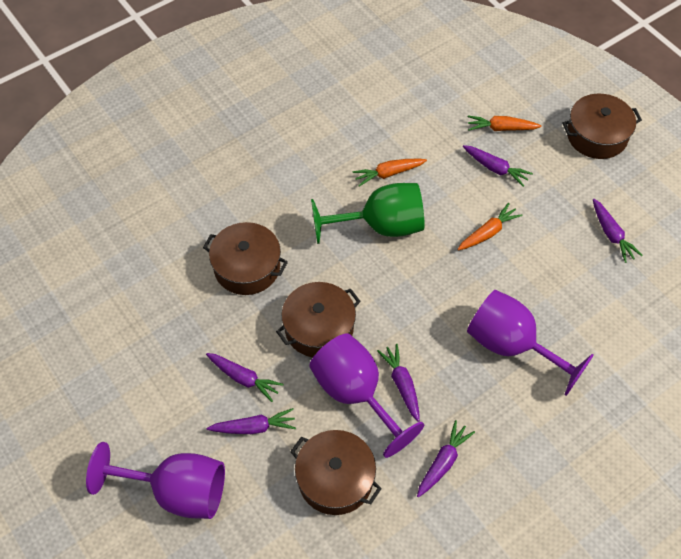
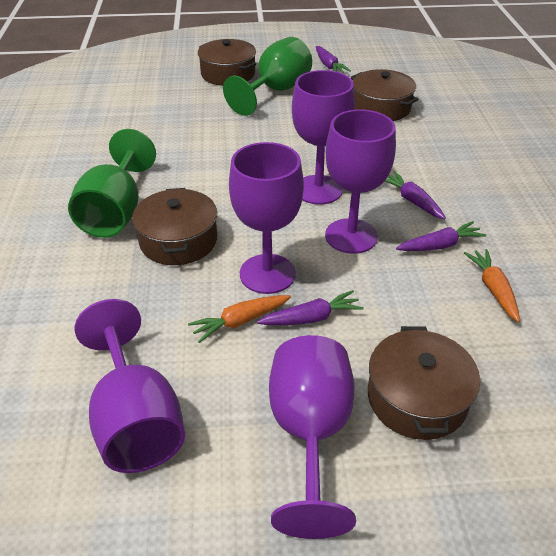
green goblet: 1 -> 2
orange carrot: 3 -> 2
purple carrot: 6 -> 4
purple goblet: 3 -> 5

